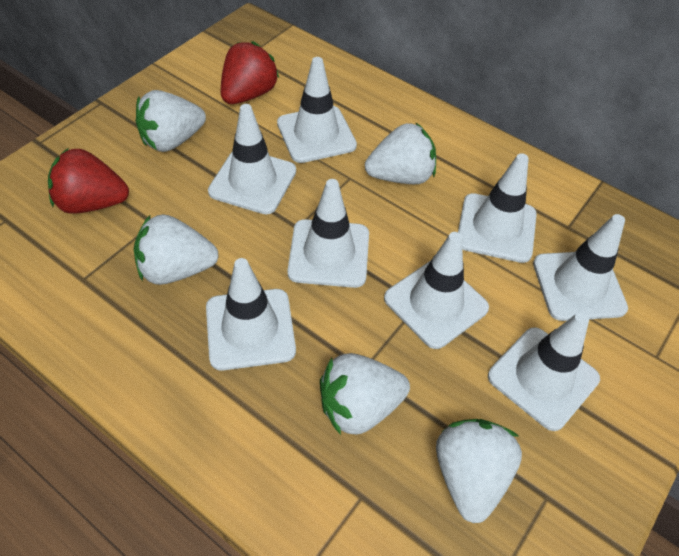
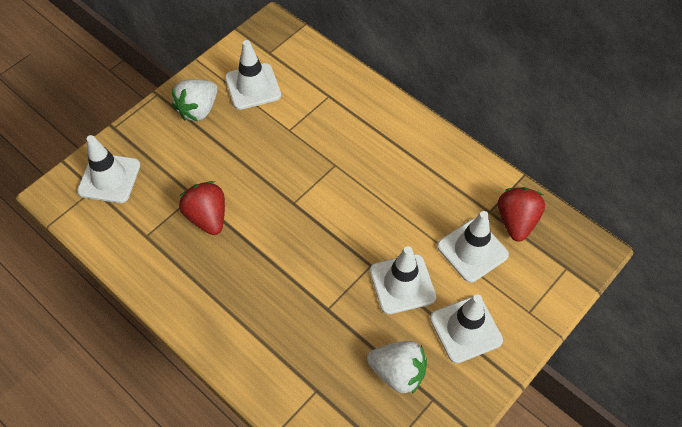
white strawberry: 5 -> 2
white traffic cone: 8 -> 5

